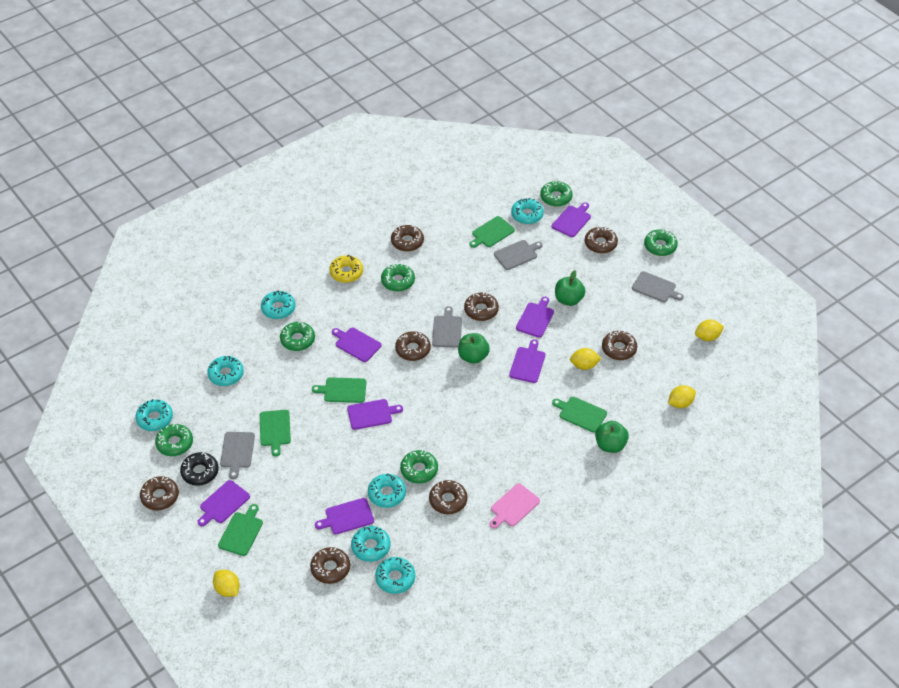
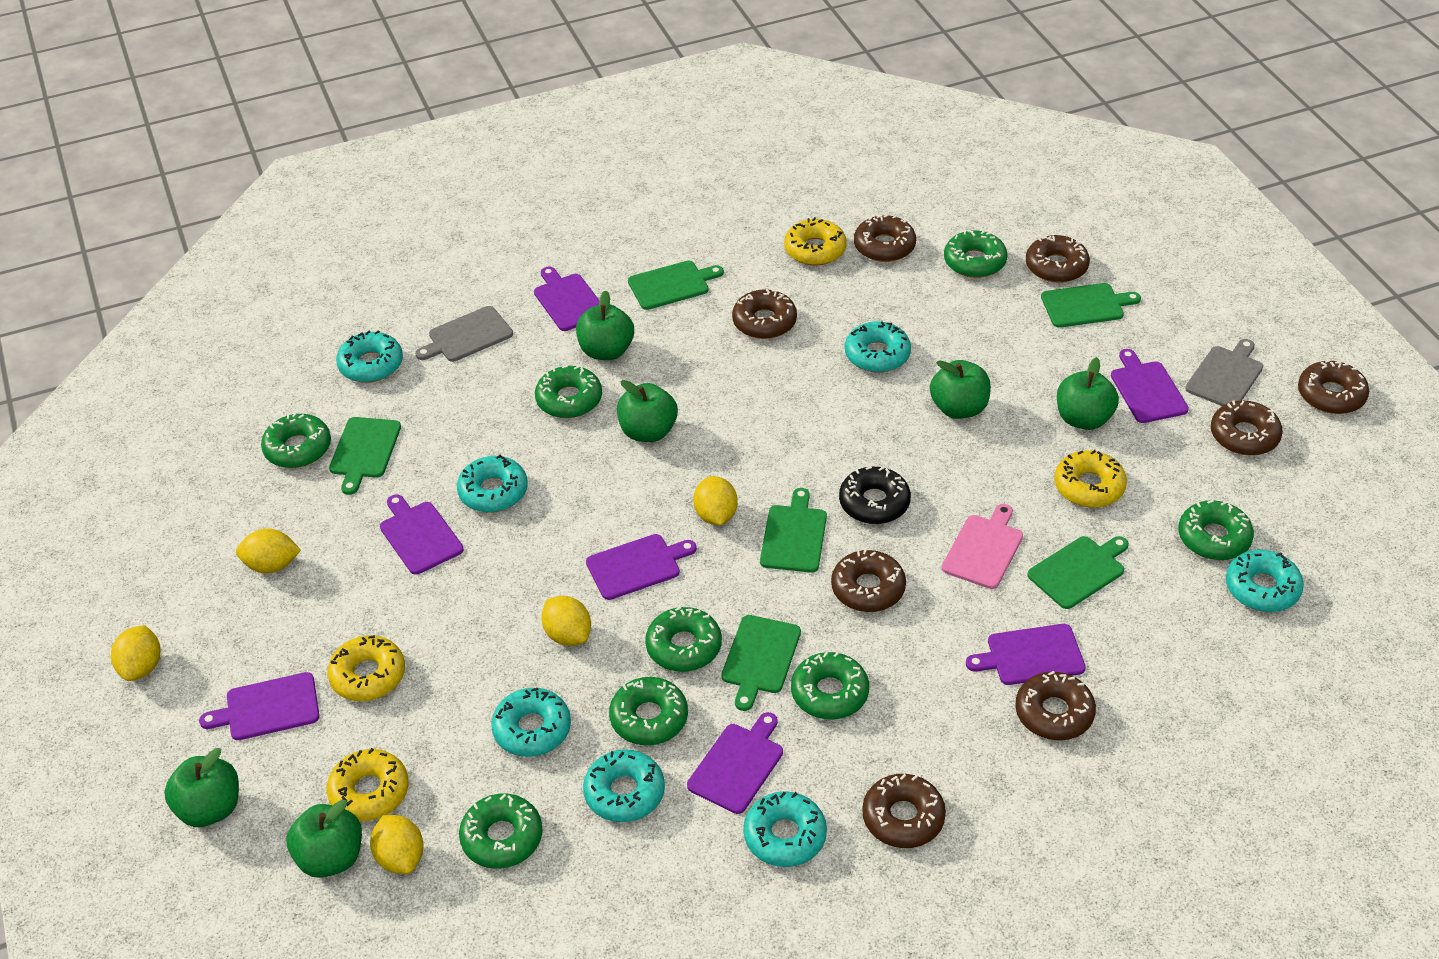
green apple: 3 -> 6
green cutting board: 5 -> 6
green donut: 6 -> 8
grey cutting board: 4 -> 2
yellow donut: 1 -> 4
yellow lemon: 4 -> 5

